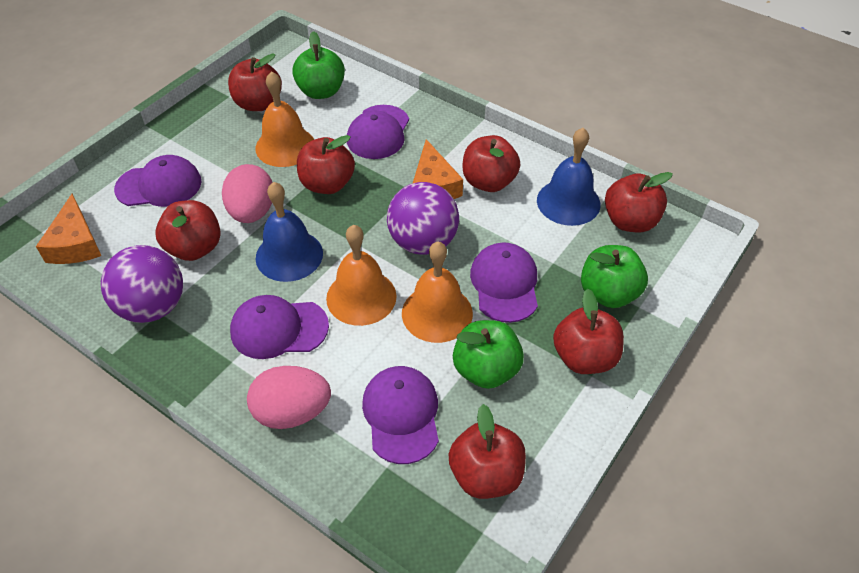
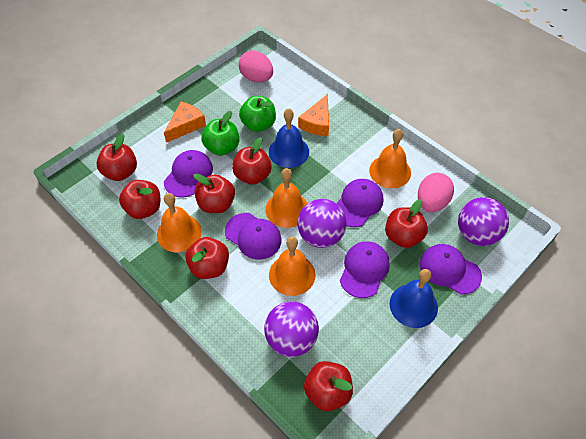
green apple: 3 -> 2
orange bell: 3 -> 4
purple ball: 2 -> 3

